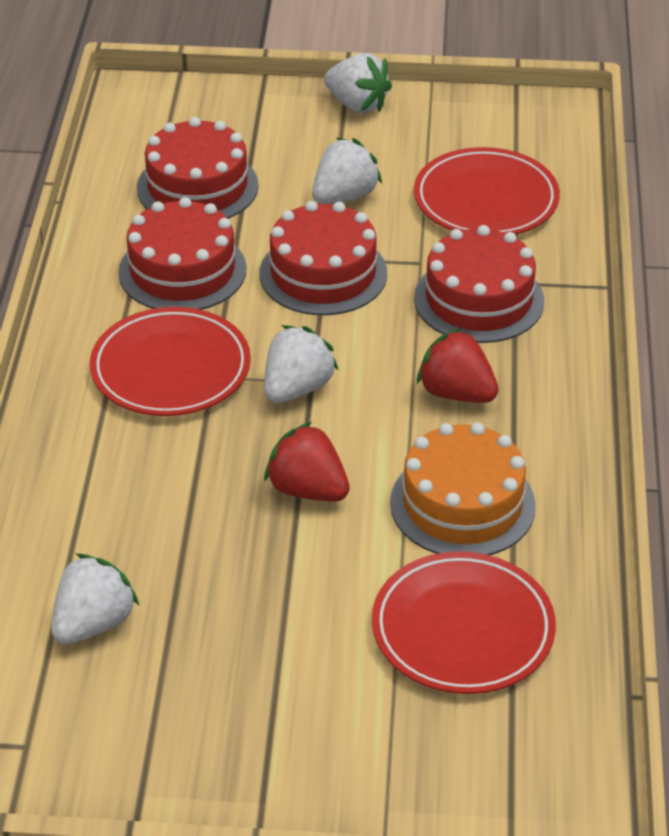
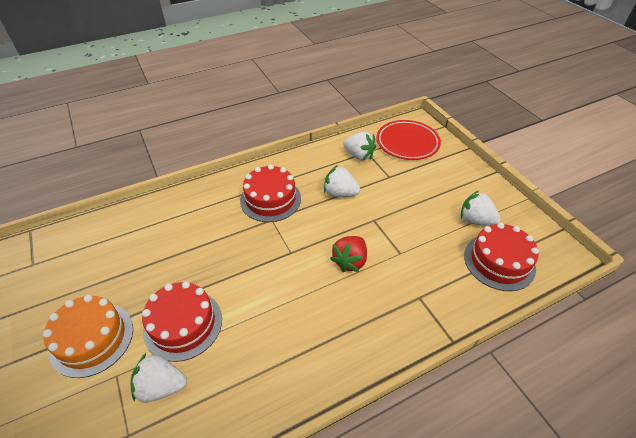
red cake: 4 -> 3
red plate: 3 -> 1
red strawberry: 2 -> 1

